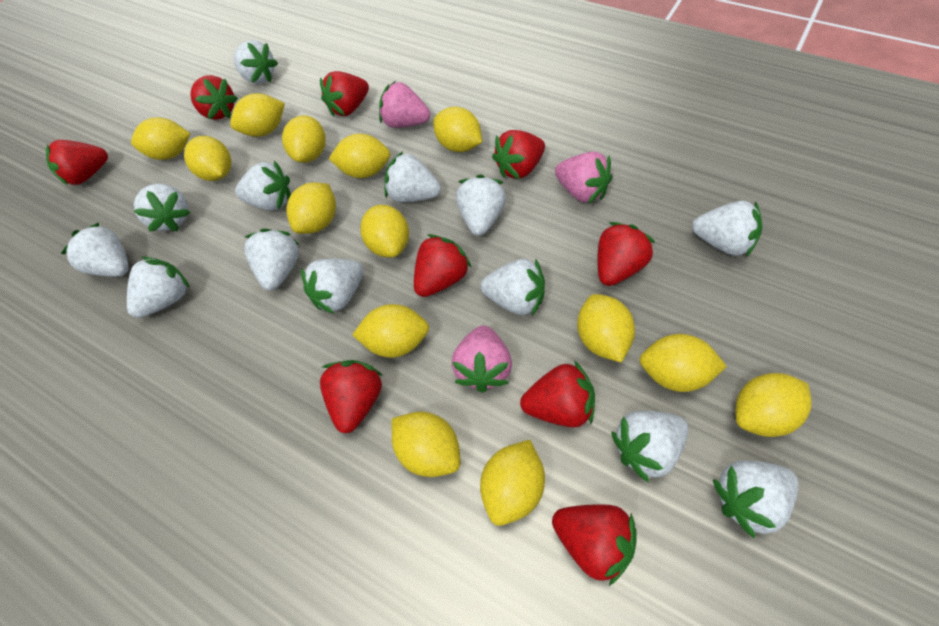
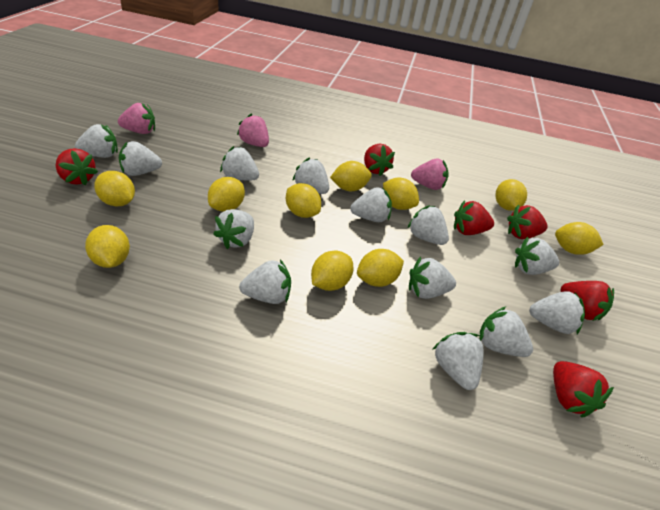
red strawberry: 9 -> 6
yellow lemon: 14 -> 10

